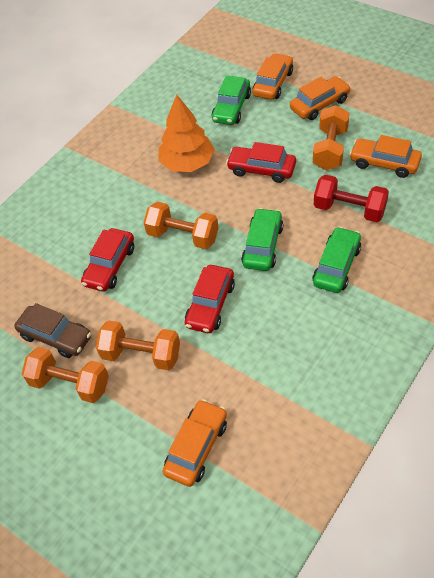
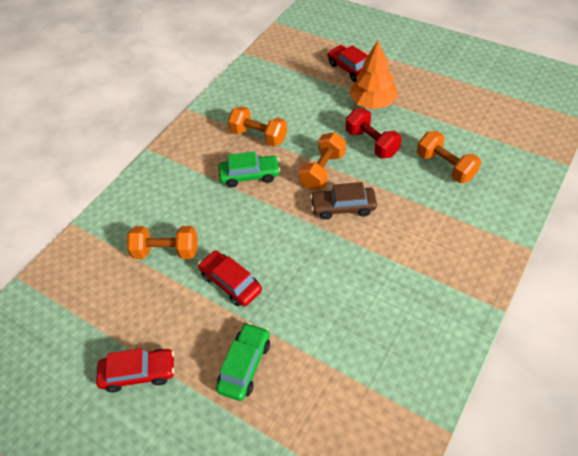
green car: 3 -> 2
orange car: 4 -> 0

